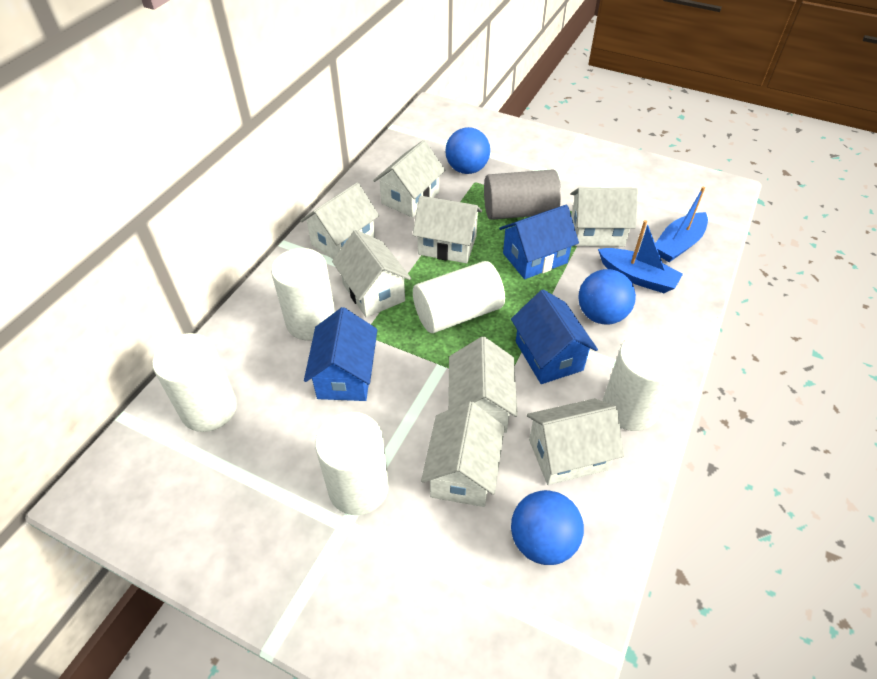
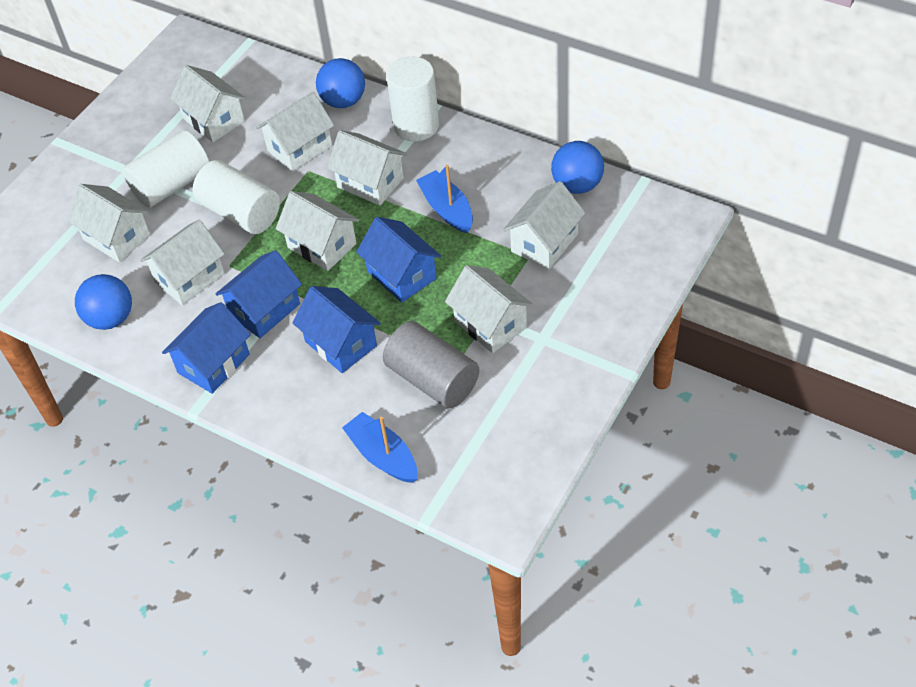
blue house: 3 -> 4
white cylinder: 5 -> 3

